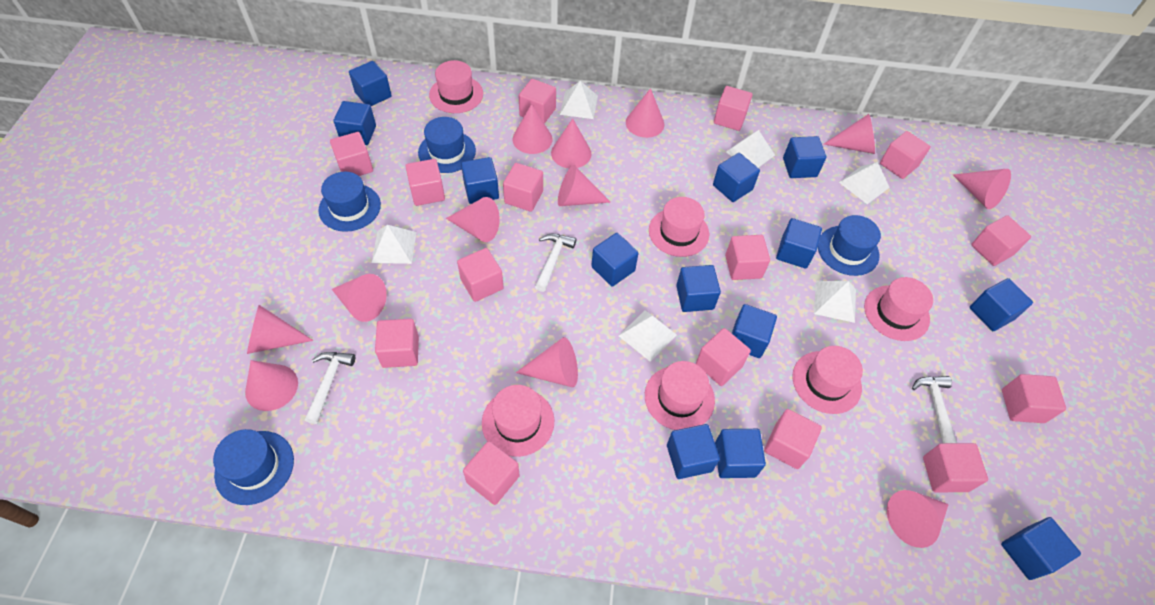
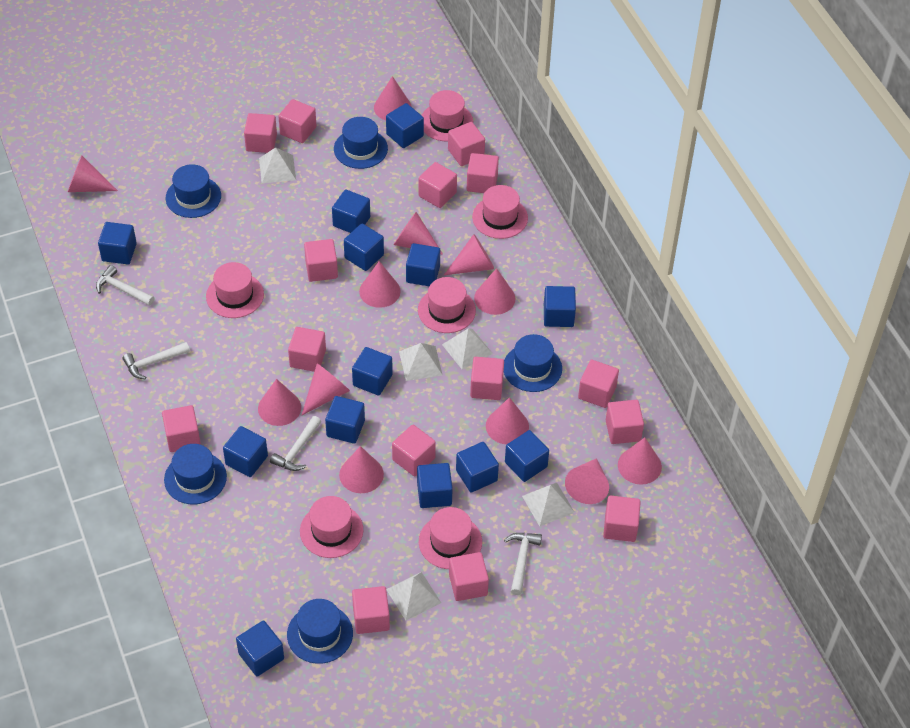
blue hat: 4 -> 5
white hammer: 3 -> 4
white pyramid: 6 -> 5

